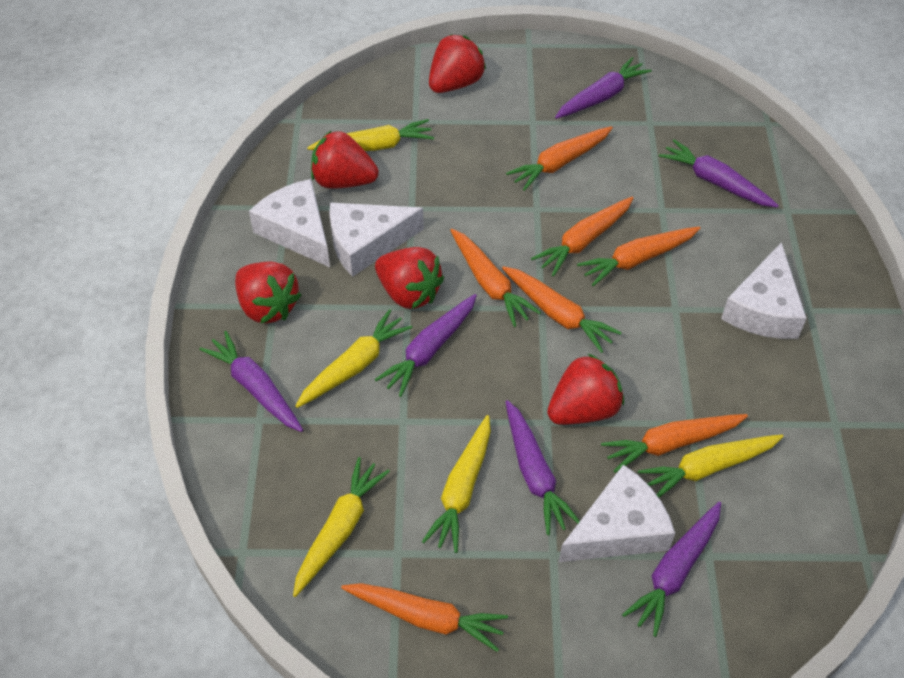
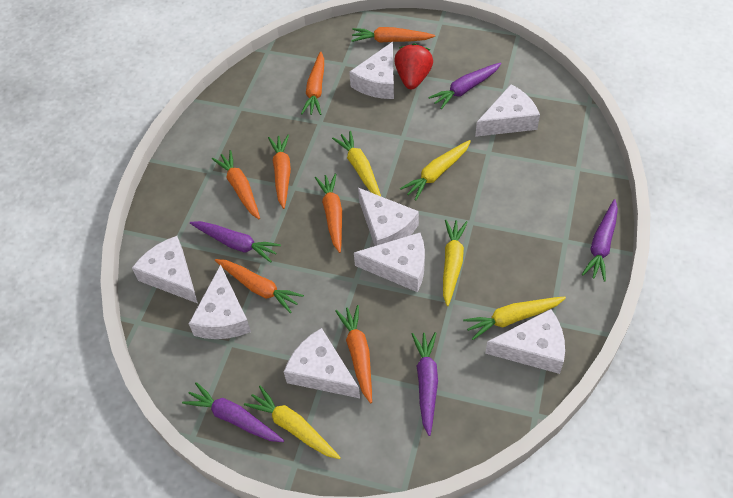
purple carrot: 6 -> 5
red strawberry: 5 -> 1
white cheese: 4 -> 8

